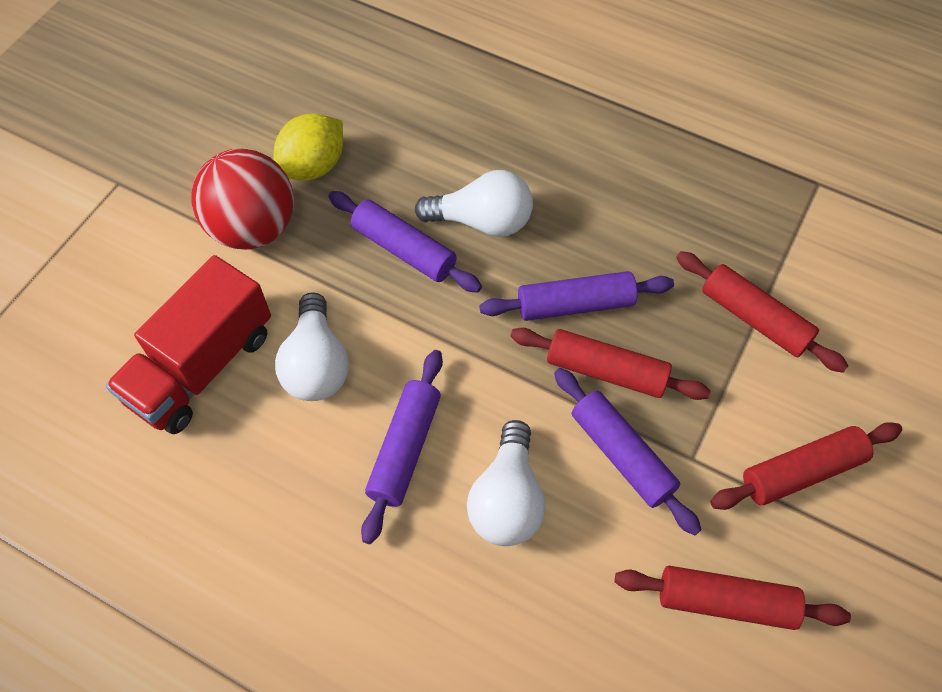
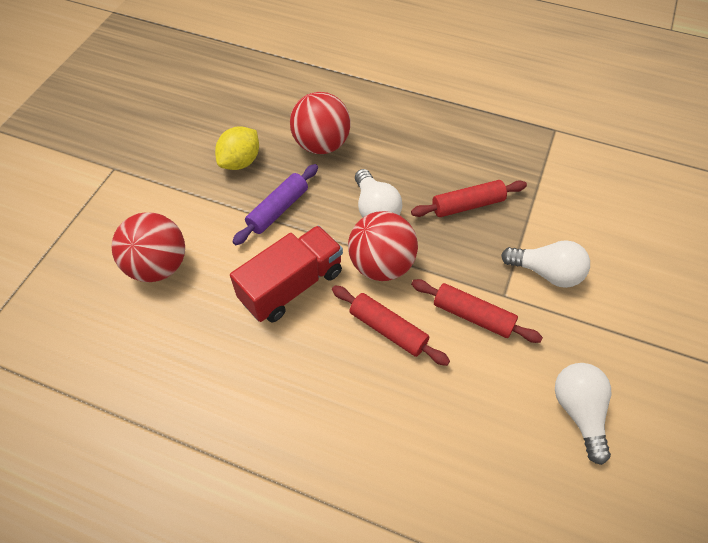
purple rolling pin: 4 -> 1
red ball: 1 -> 3
red rolling pin: 4 -> 3

